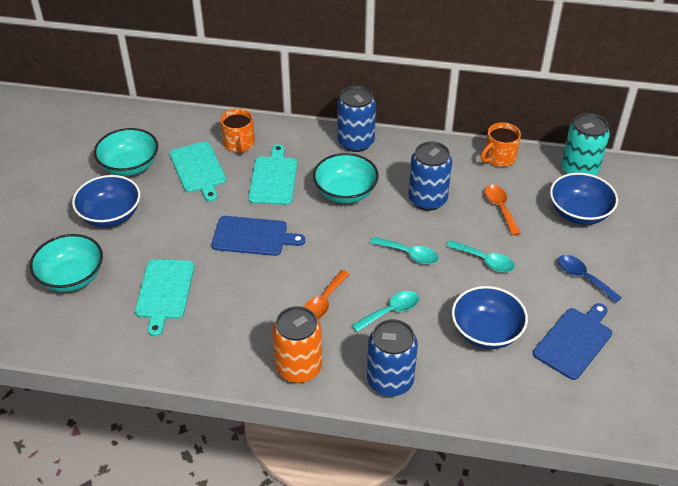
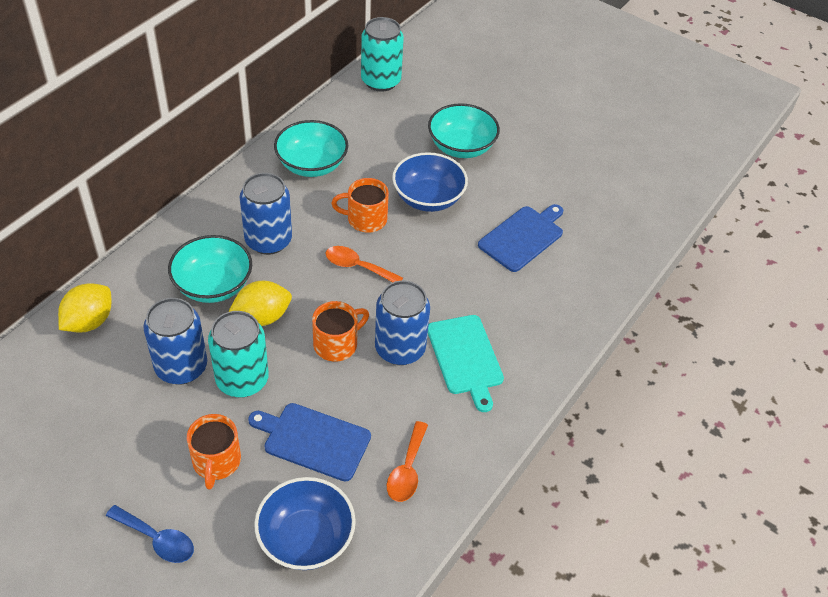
blue bowl: 3 -> 2
orange can: 1 -> 0
orange mug: 2 -> 3
turquoise can: 1 -> 2
turquoise cutting board: 3 -> 1
turquoise spoon: 3 -> 0
yellow lemon: 0 -> 2

